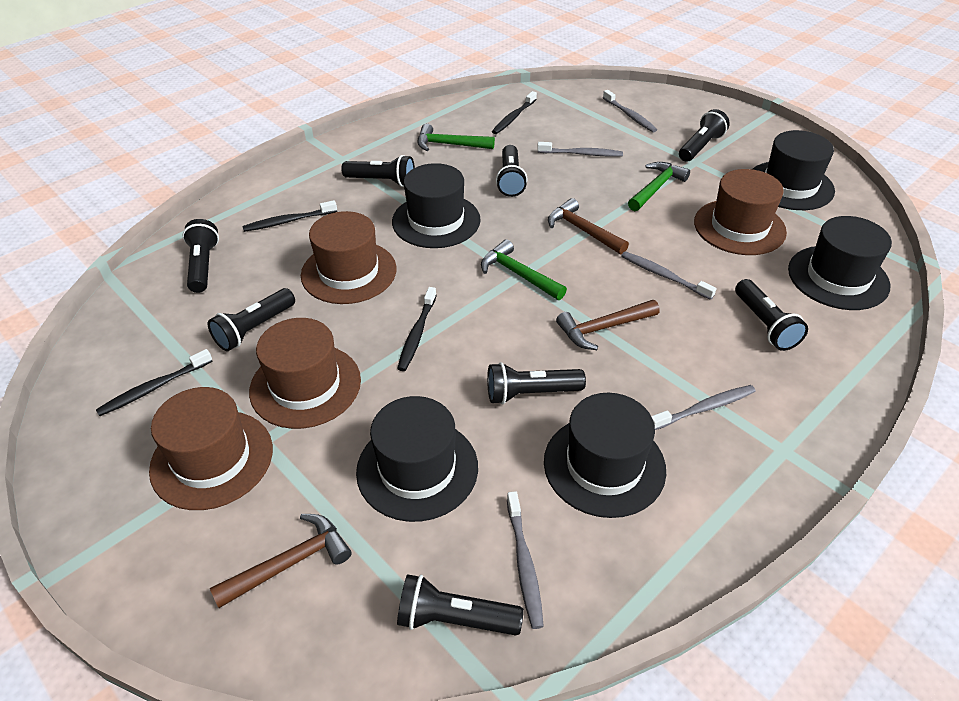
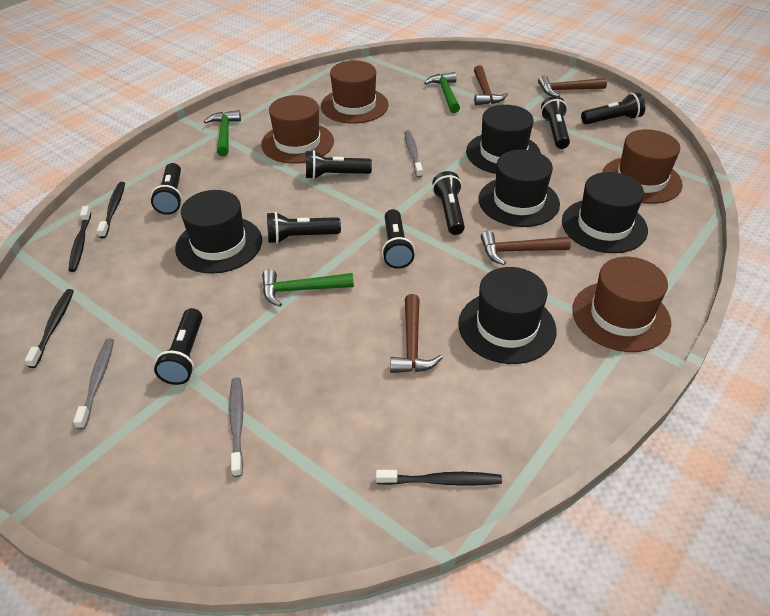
brown hammer: 3 -> 4
grey toothbrush: 5 -> 3

